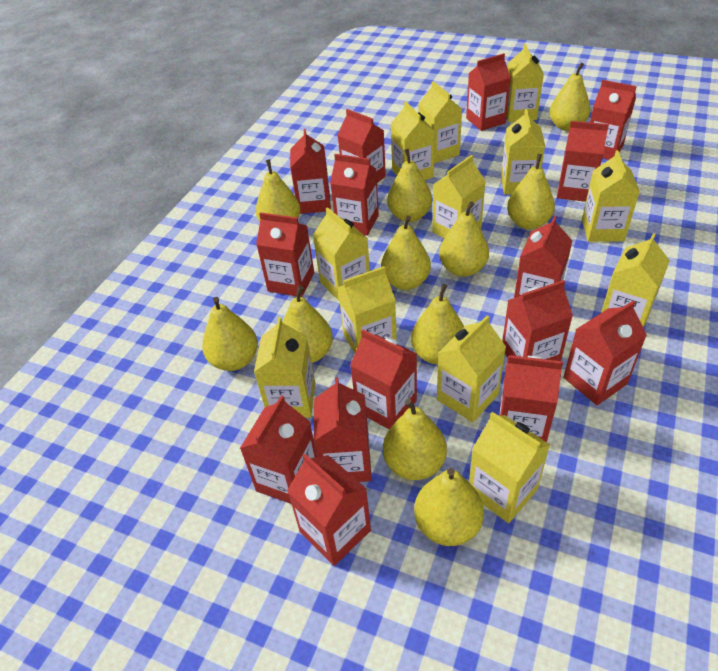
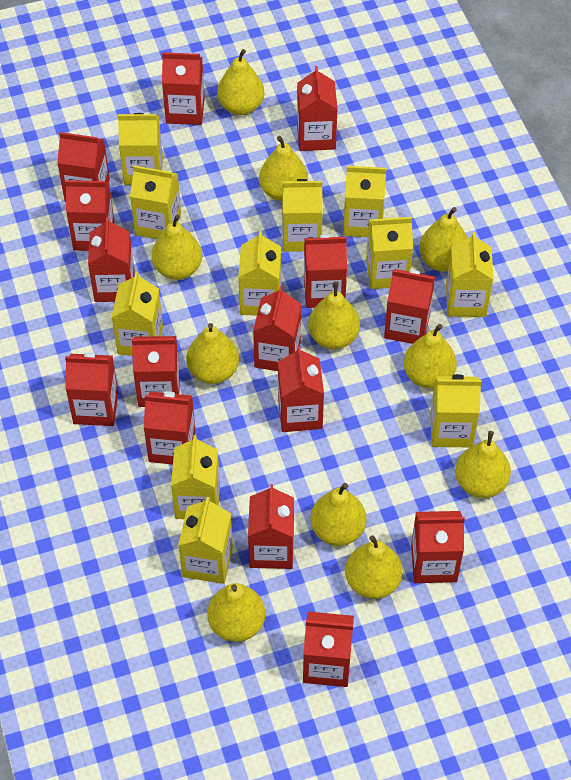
yellow carton: 12 -> 11

